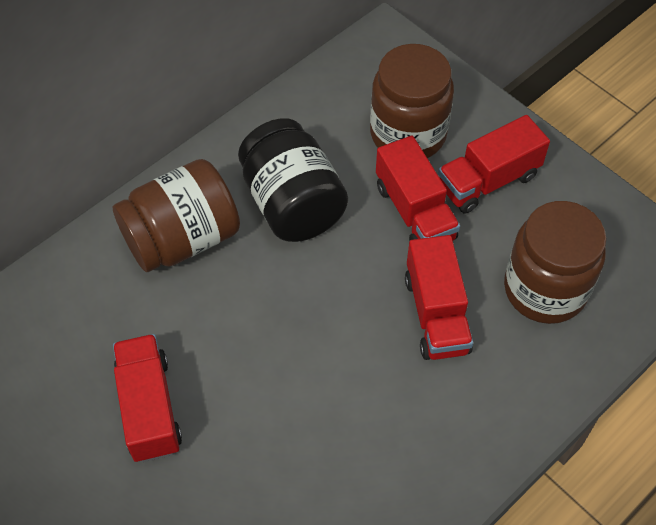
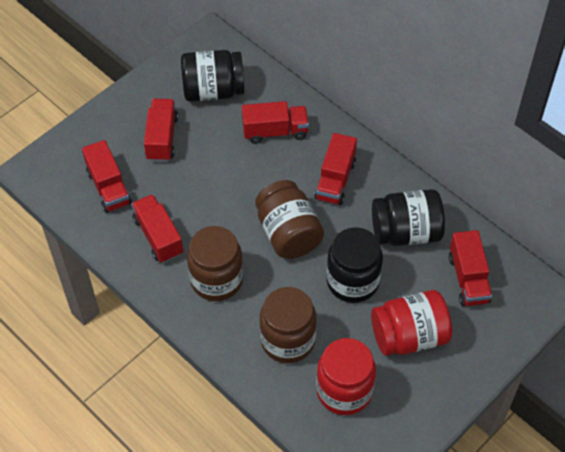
black jar: 1 -> 3
red jar: 0 -> 2
red truck: 4 -> 6

